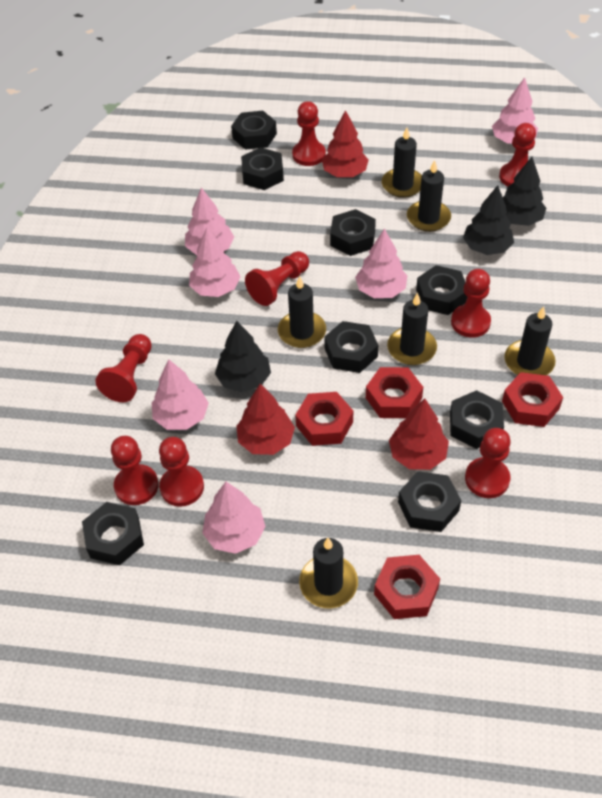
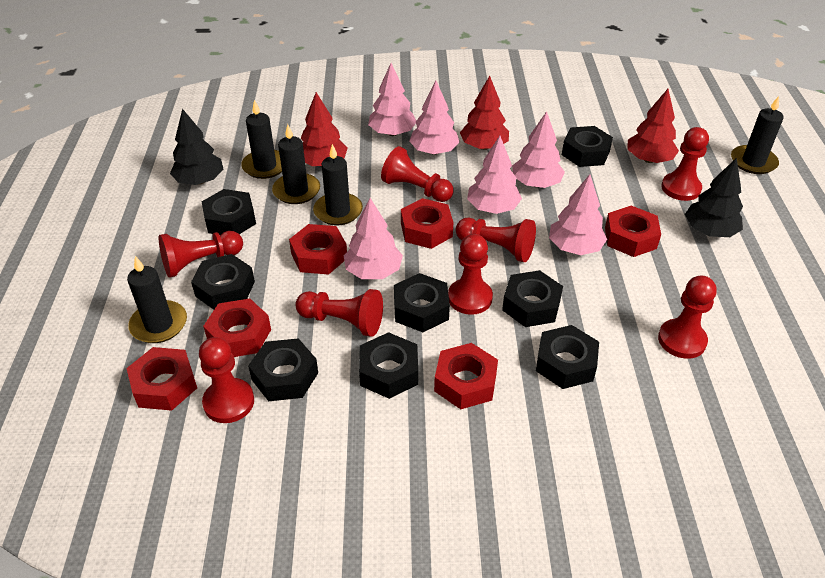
black candle: 6 -> 5
black tree: 3 -> 2
red nut: 4 -> 6

